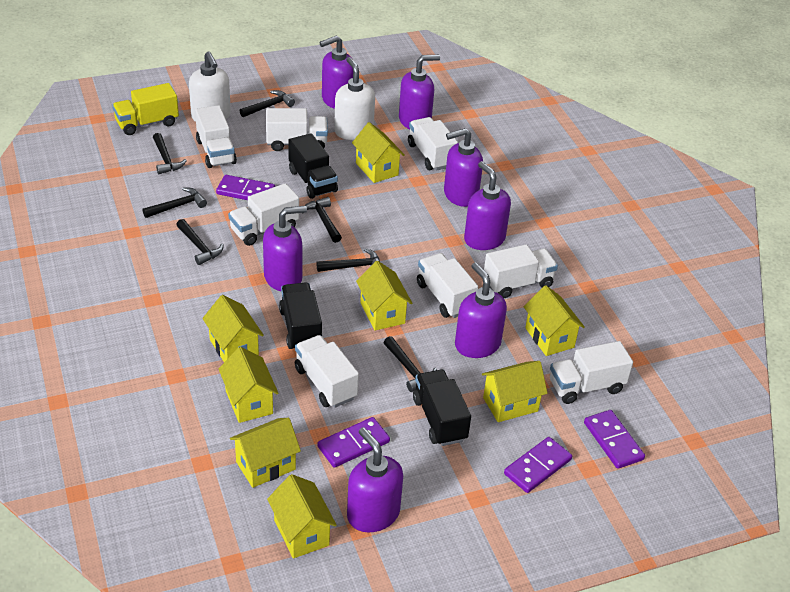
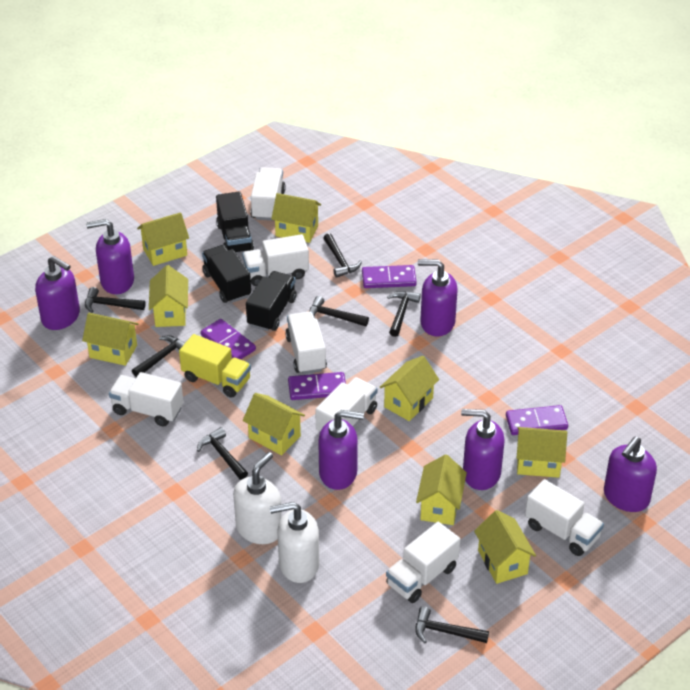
purple soap dispenser: 7 -> 6
white truck: 8 -> 7
yellow house: 8 -> 9

